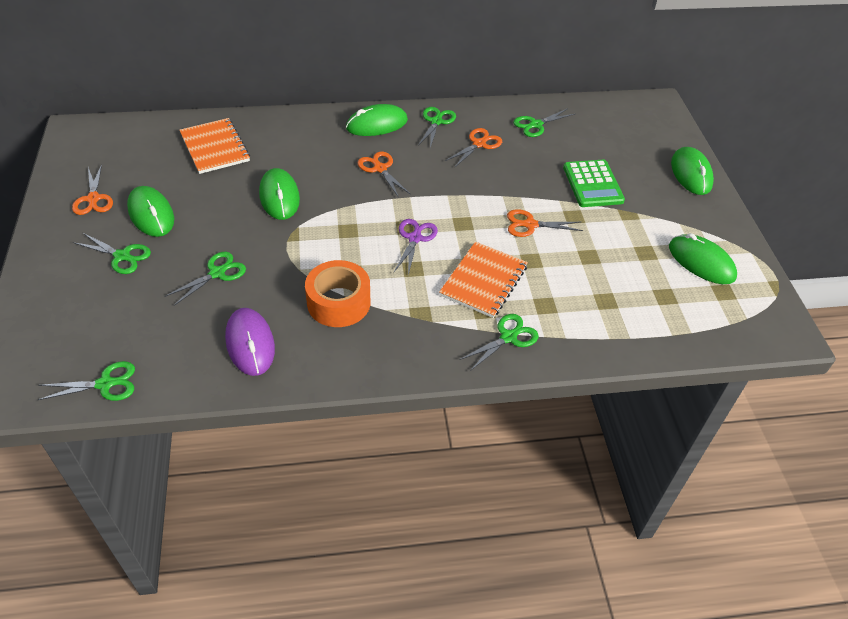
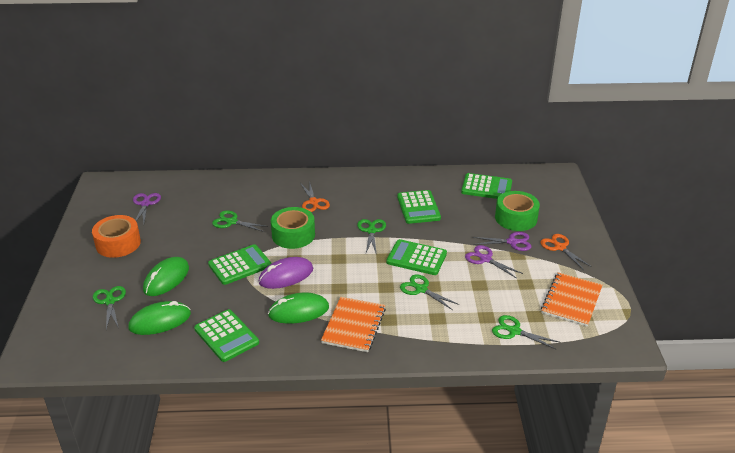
green calculator: 1 -> 5
green mouse: 5 -> 3
green scissors: 6 -> 5
green tape: 0 -> 2
orange scissors: 4 -> 2
purple scissors: 1 -> 3

